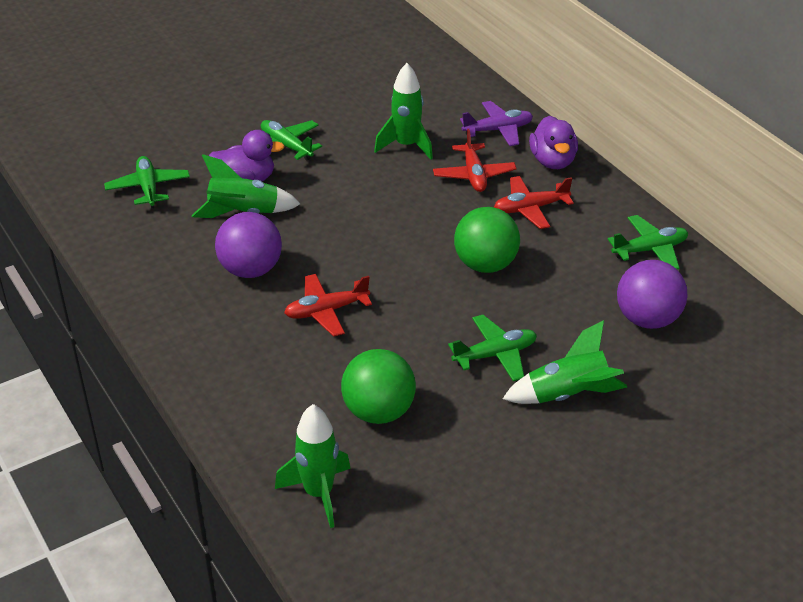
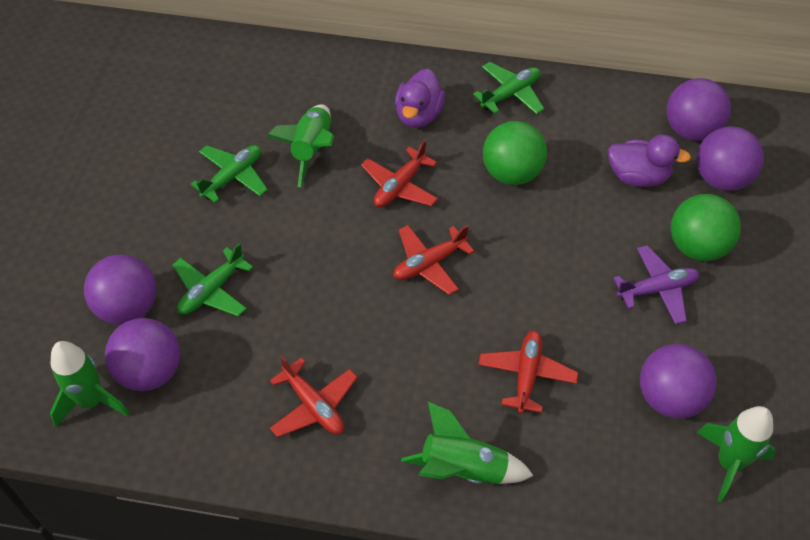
green plane: 4 -> 3
purple ball: 2 -> 5
red plane: 3 -> 4

